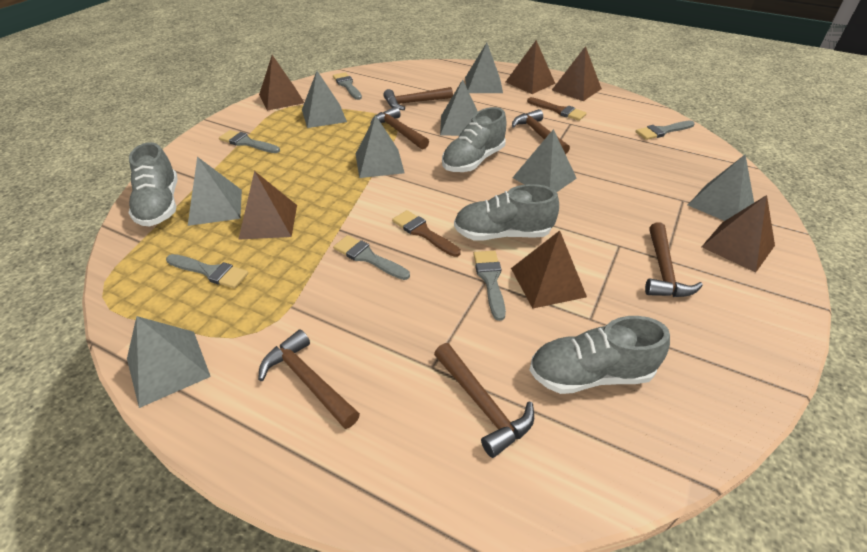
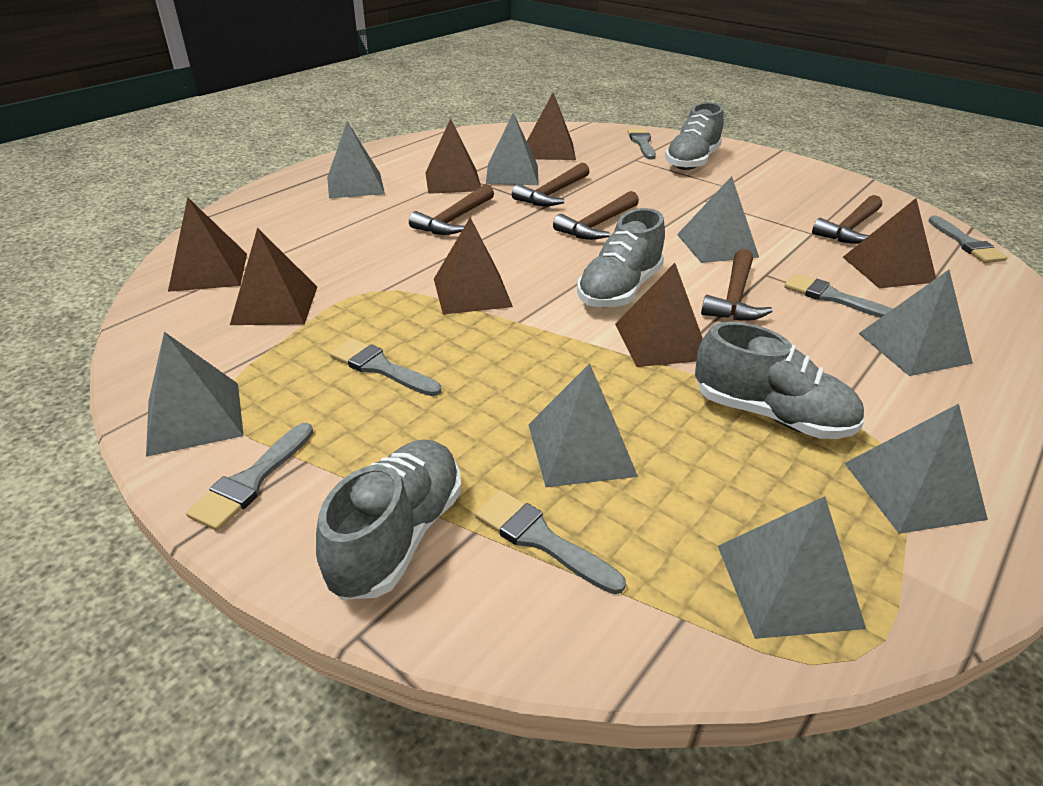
brown brush: 2 -> 0
brown hammer: 6 -> 5
brown pyramid: 6 -> 7

